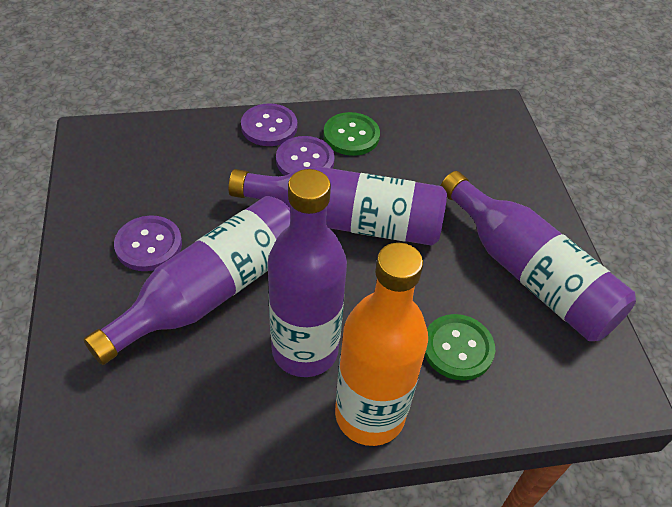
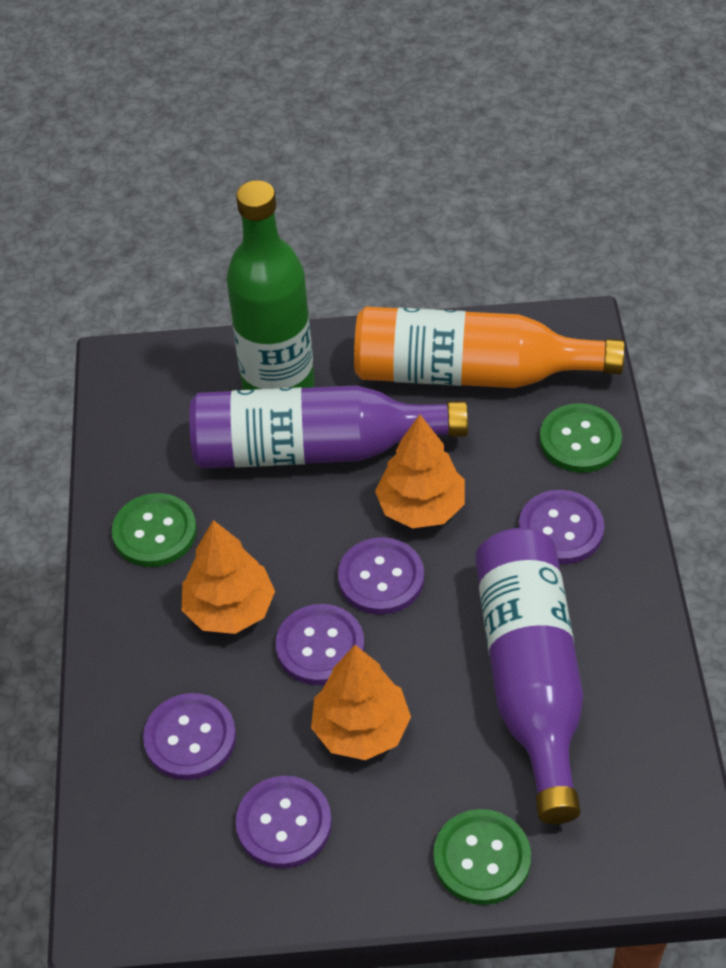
green bottle: 0 -> 1
green button: 2 -> 3
orange tree: 0 -> 3
purple bottle: 4 -> 2
purple button: 3 -> 5

